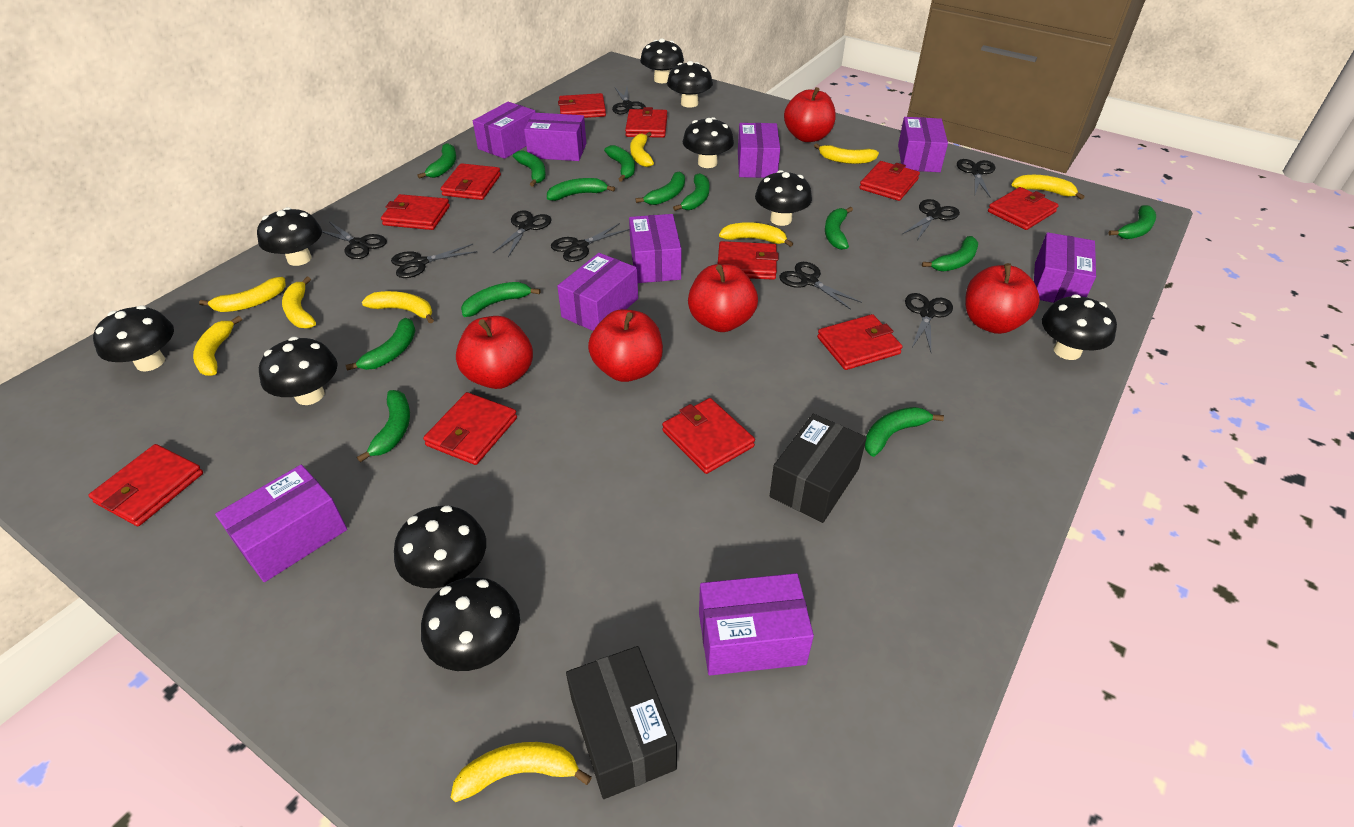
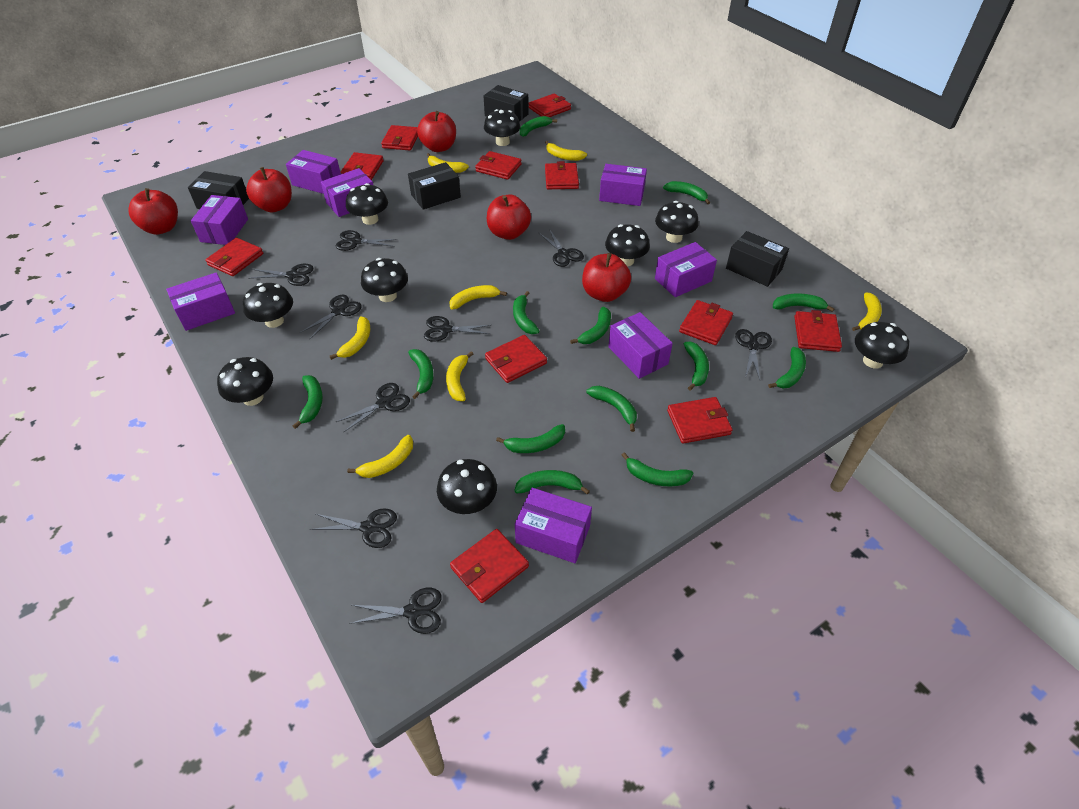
black box: 2 -> 4
black mushroom: 10 -> 9
purple box: 9 -> 8
yellow banana: 9 -> 7

